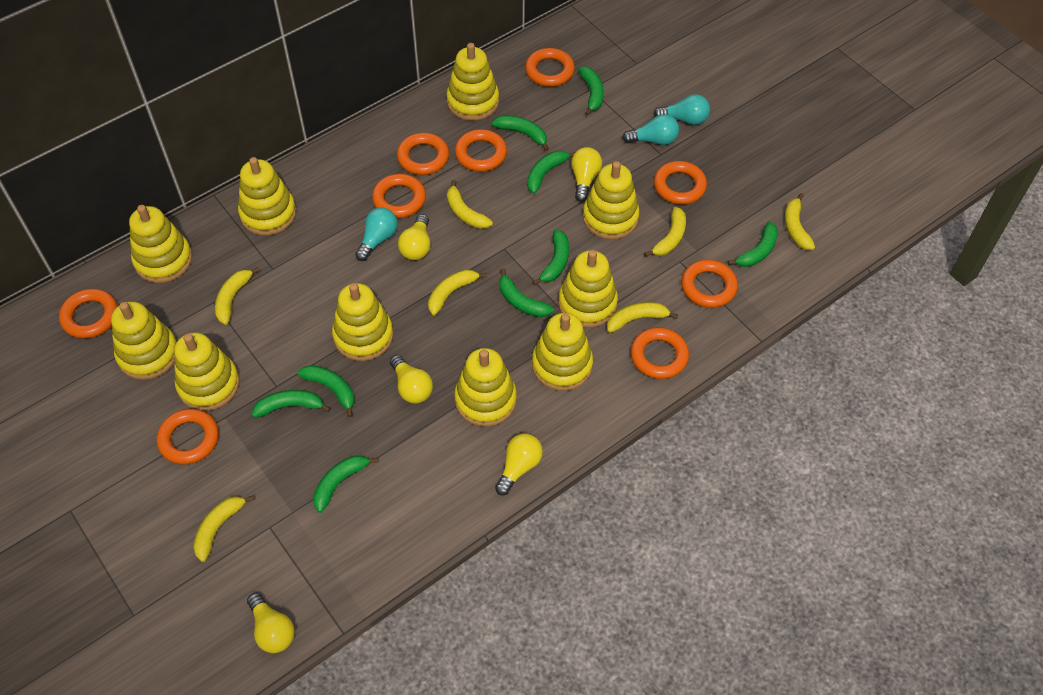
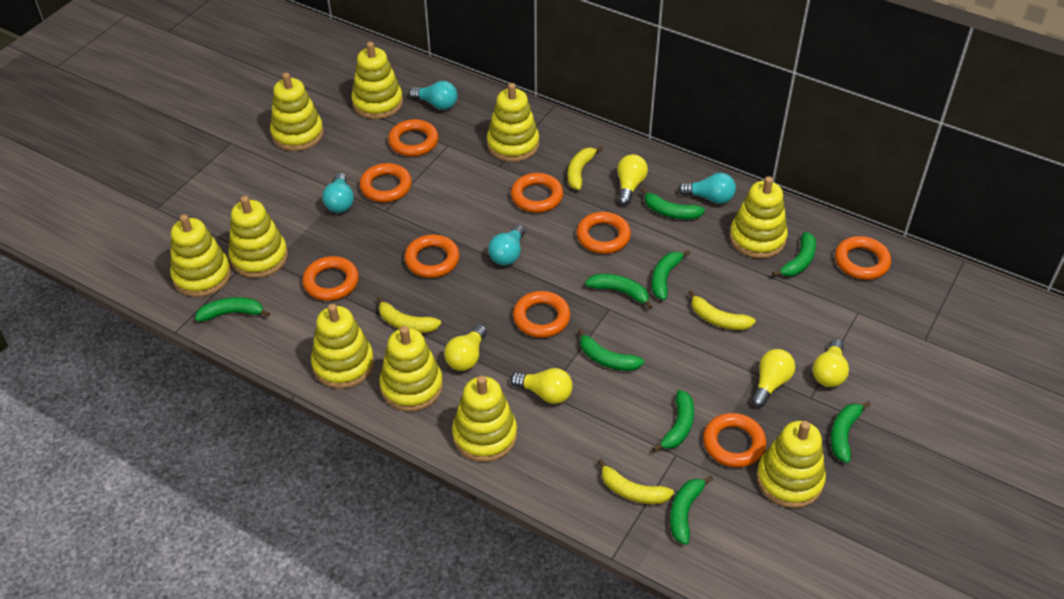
turquoise light bulb: 3 -> 4
yellow banana: 7 -> 4

